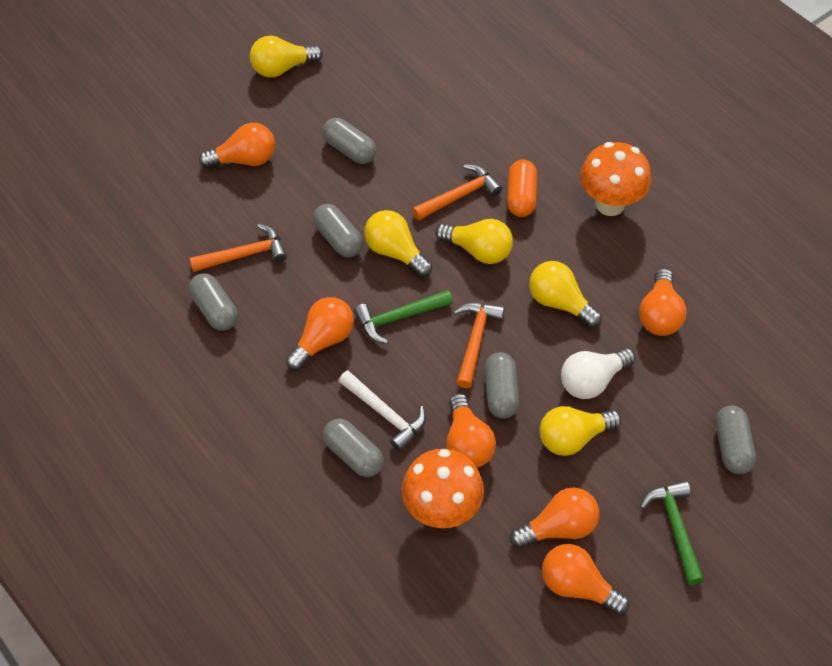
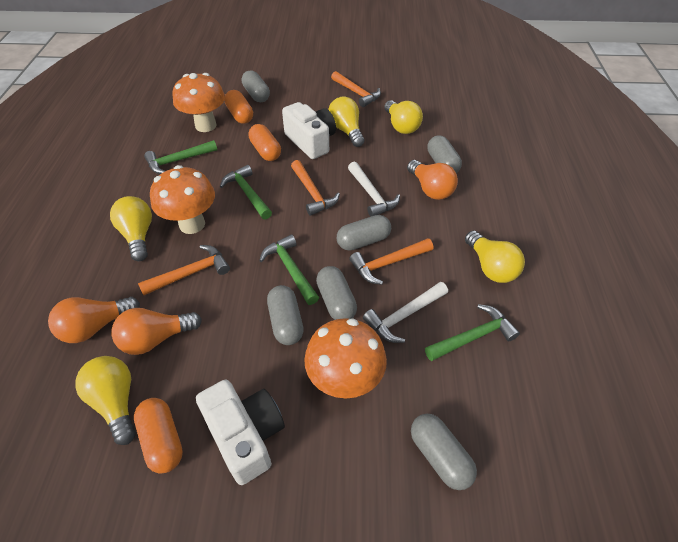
green hammer: 2 -> 4
orange capsule: 1 -> 3
orange hammer: 3 -> 4
orange light bulb: 6 -> 3
orange mushroom: 2 -> 3
white camera: 0 -> 2
white hammer: 1 -> 2
white light bulb: 1 -> 0

